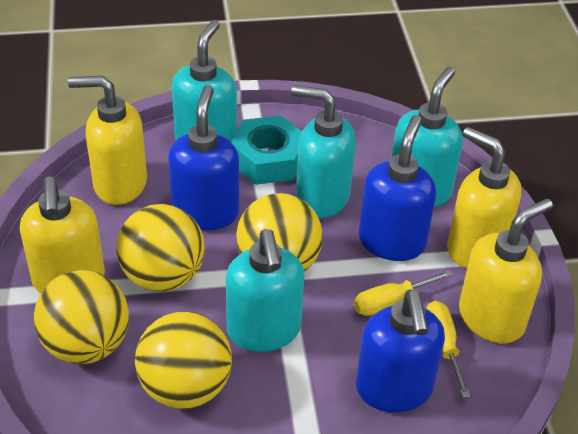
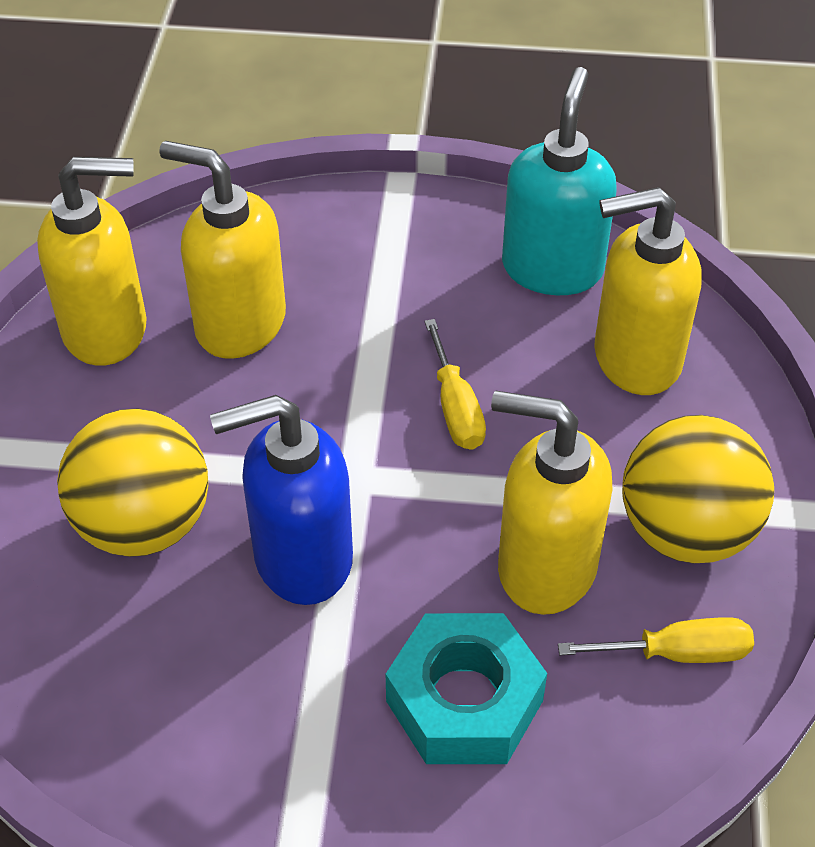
blue soap dispenser: 3 -> 1
turquoise soap dispenser: 4 -> 1
yellow ball: 4 -> 2

